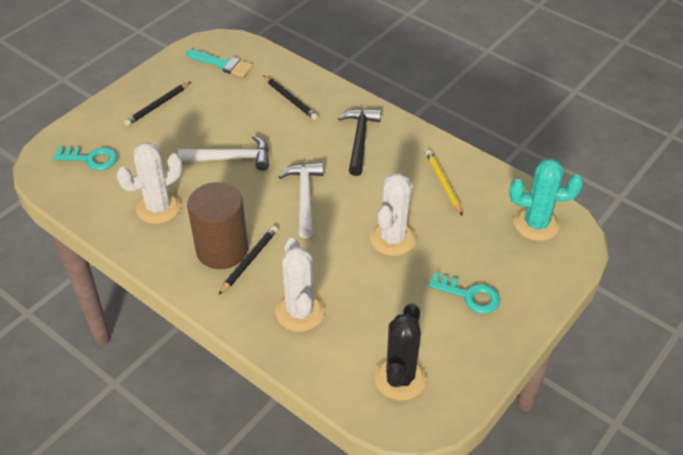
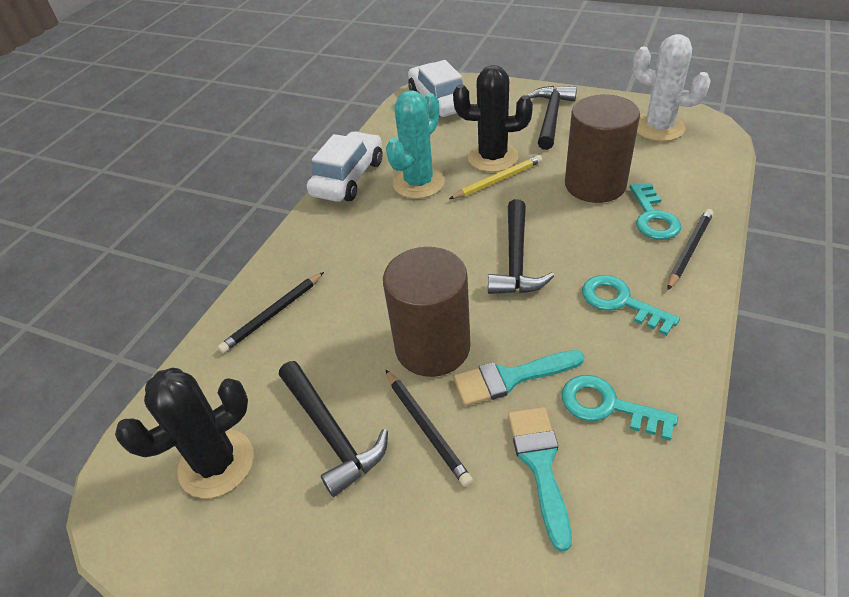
black cactus: 1 -> 2
black hammer: 1 -> 3
brown cylinder: 1 -> 2
turquoise brush: 1 -> 2
turquoise key: 2 -> 3
white cactus: 3 -> 1
white car: 0 -> 2
white hammer: 2 -> 0

